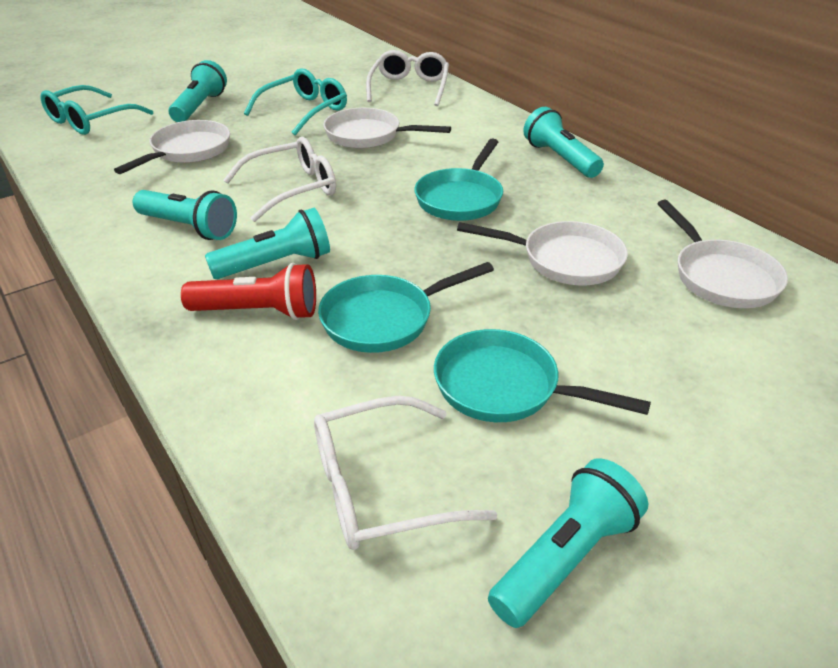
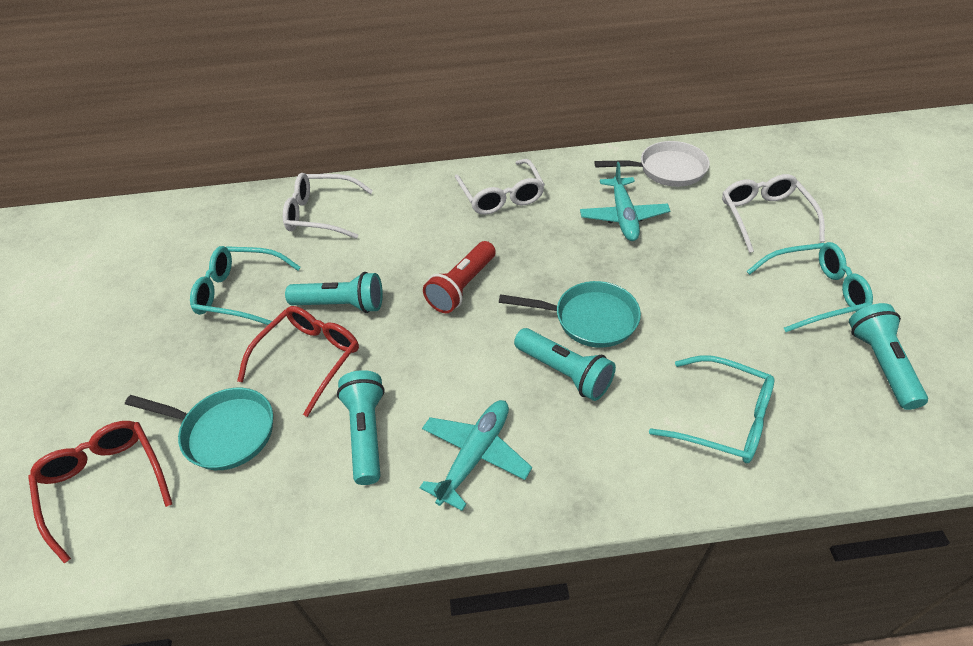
red glasses: 0 -> 2
turquoise flashlight: 5 -> 4
turquoise glasses: 2 -> 3
turquoise pan: 3 -> 2
turquoise plane: 0 -> 2
white pan: 4 -> 1

